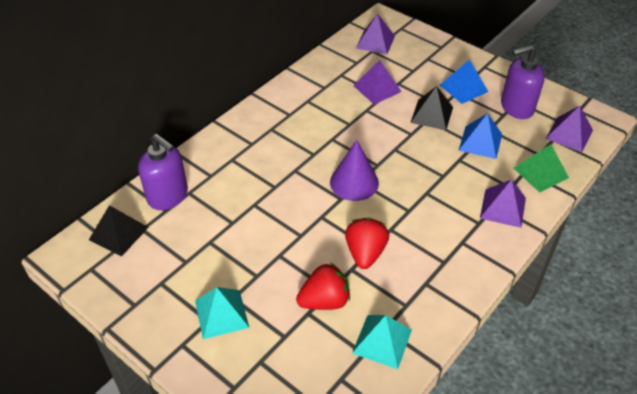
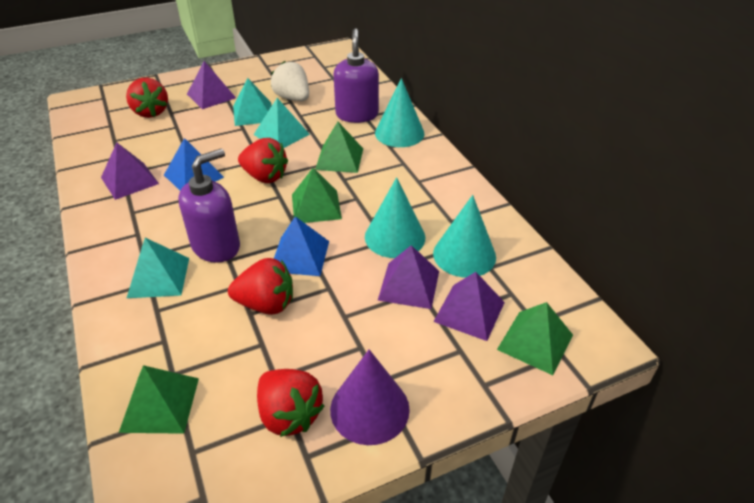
black pyramid: 2 -> 0
green pyramid: 1 -> 4
red strawberry: 2 -> 4
turquoise cone: 0 -> 3
turquoise pyramid: 2 -> 3
white strawberry: 0 -> 1

